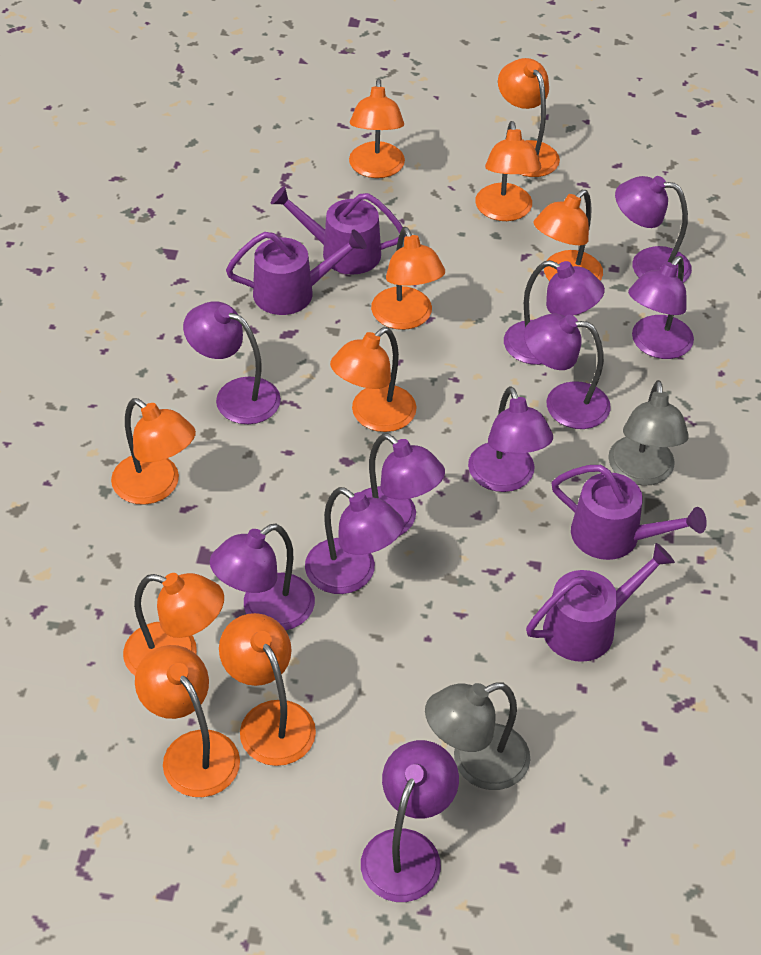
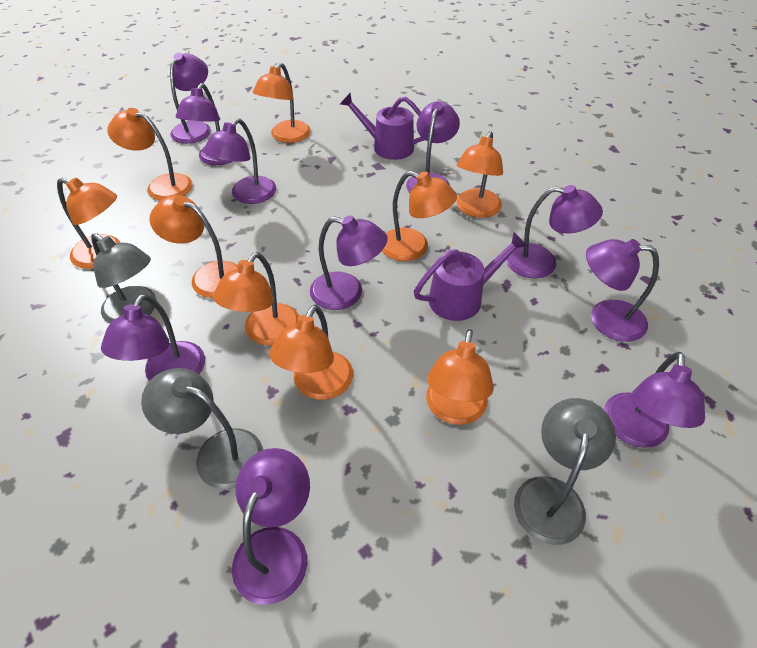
grey lamp: 2 -> 3
orange lamp: 10 -> 9
purple watering can: 4 -> 2

